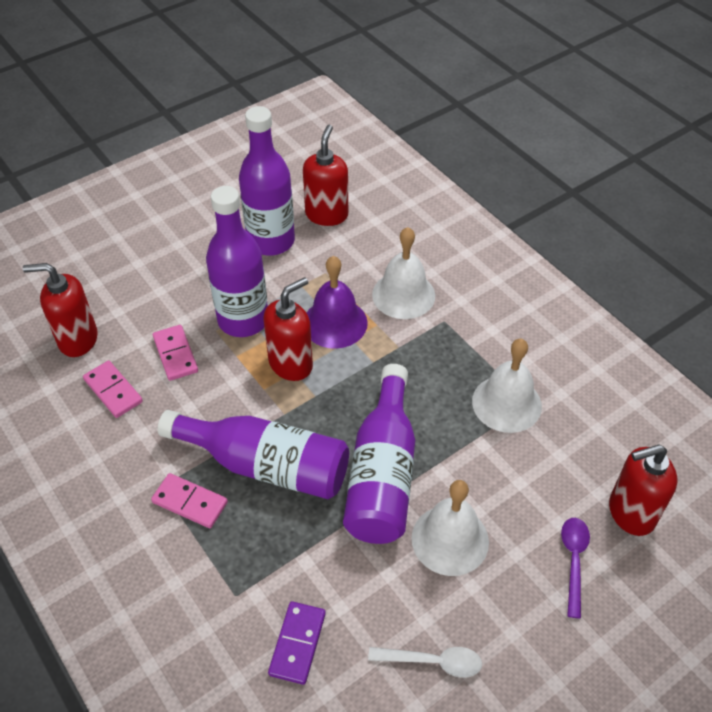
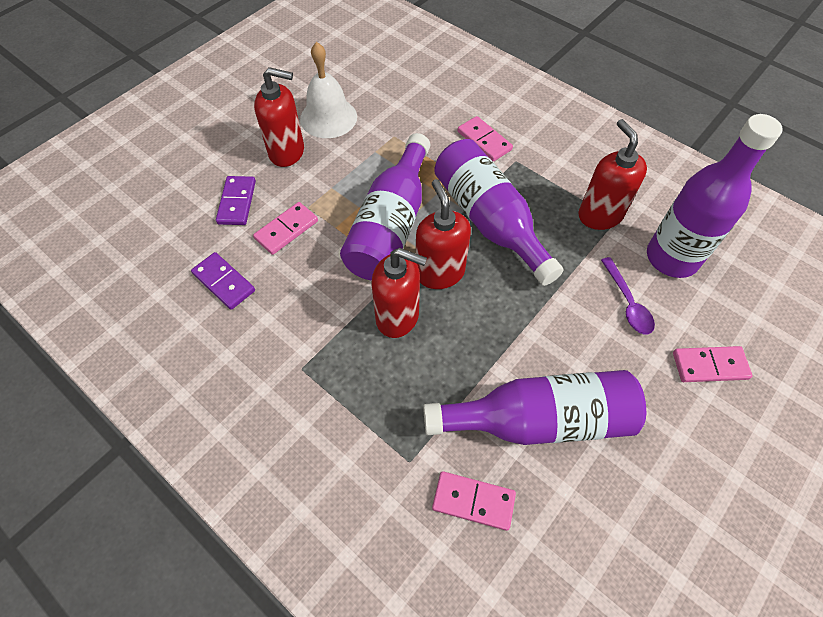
pink domino: 3 -> 4
purple bell: 1 -> 0
purple domino: 1 -> 2
white bell: 3 -> 1
white spoon: 1 -> 0

